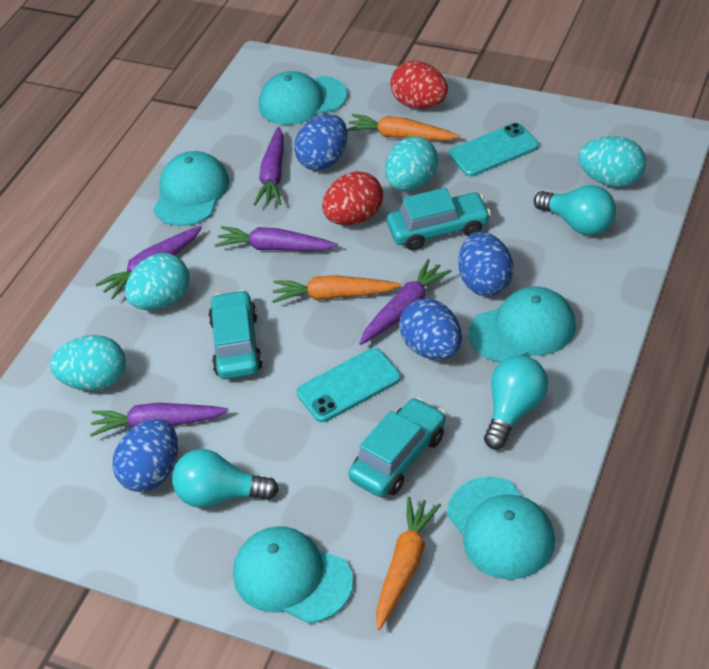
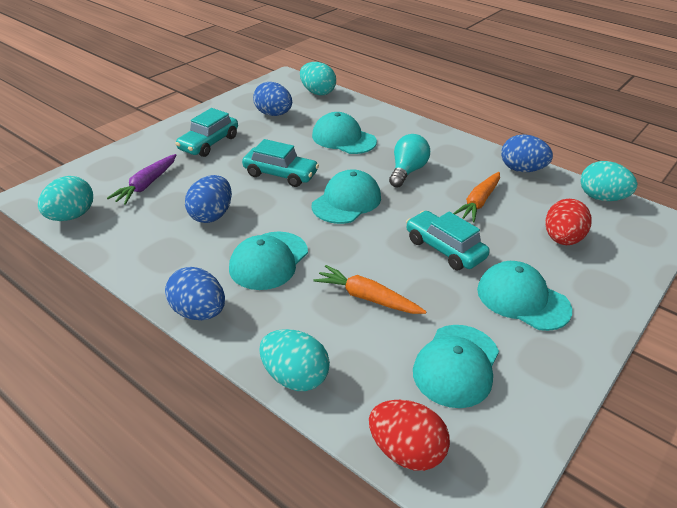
orange carrot: 3 -> 2
purple carrot: 5 -> 1
turquoise light bulb: 3 -> 1
turquoise phone: 2 -> 0

